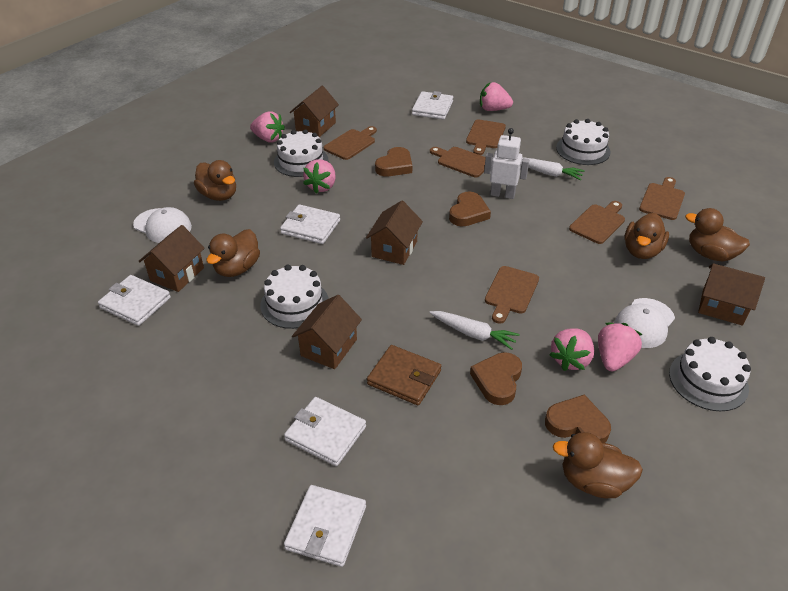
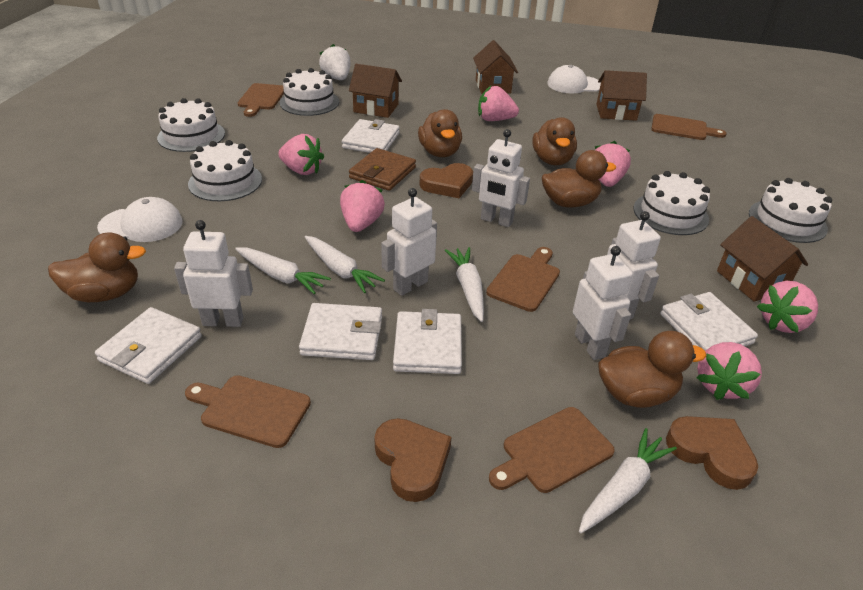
brown cutting board: 6 -> 5
brown heart: 4 -> 3
brown house: 5 -> 4
pink strawberry: 5 -> 6
white cake: 4 -> 5
white carrot: 2 -> 4
white robot: 1 -> 5
white strawberry: 0 -> 1

